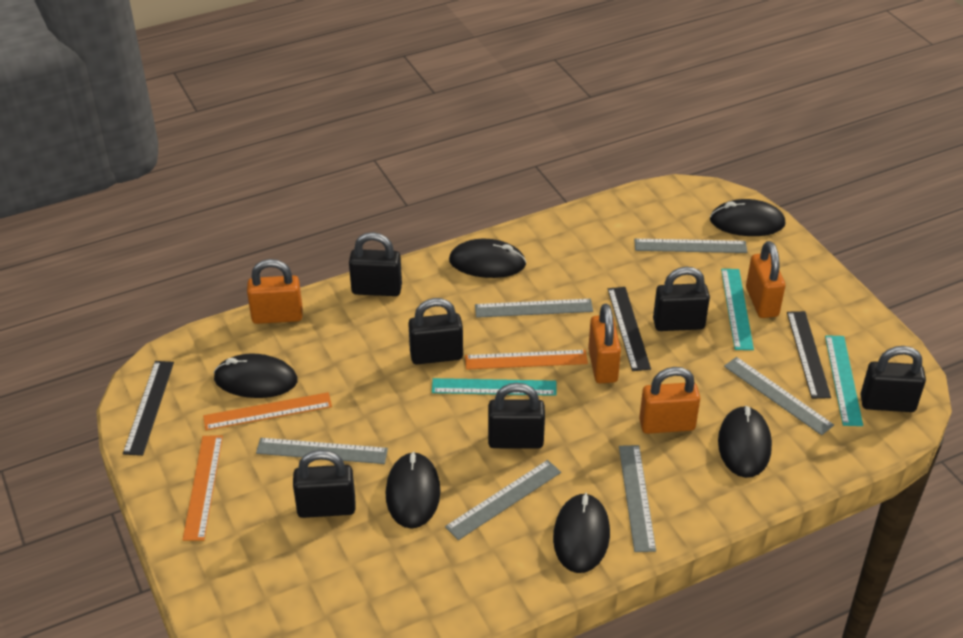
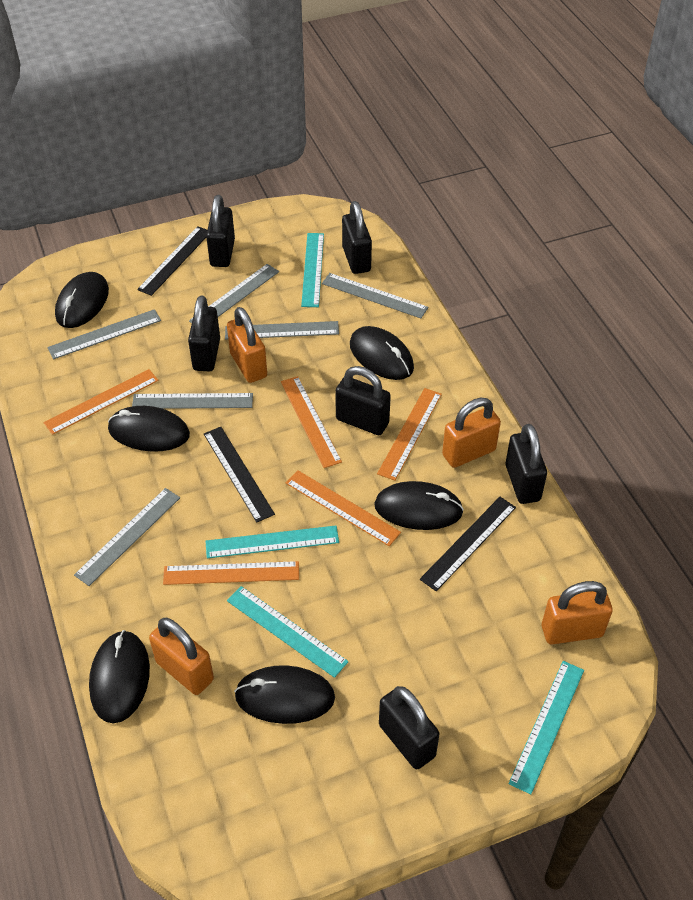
orange ruler: 3 -> 5
turquoise ruler: 3 -> 4

